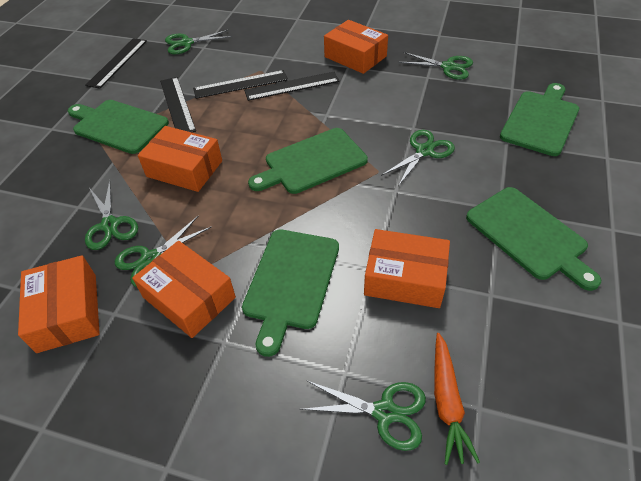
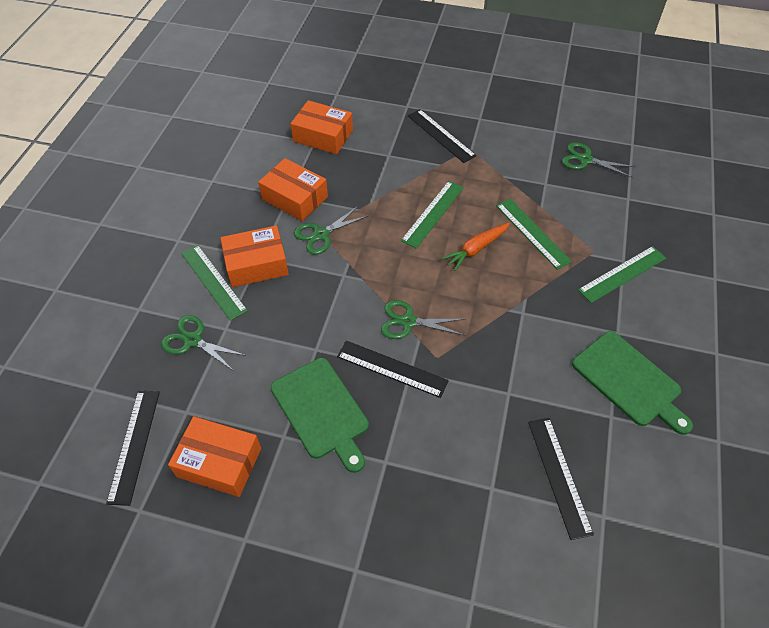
green cutting board: 5 -> 2
green ruler: 0 -> 4
green scissors: 6 -> 4
orange box: 5 -> 4

